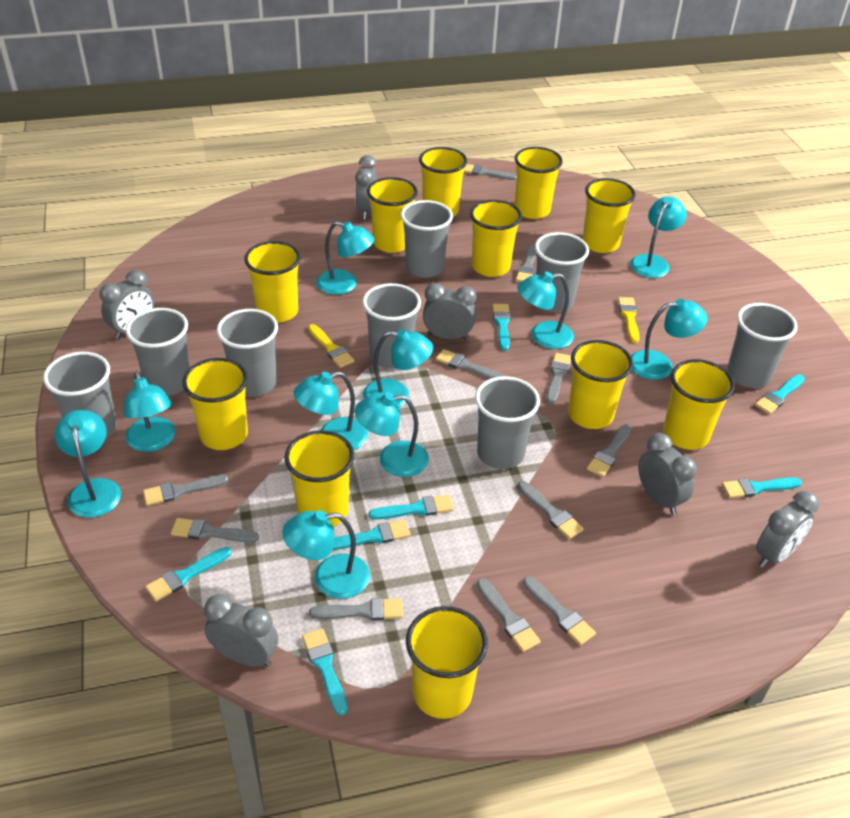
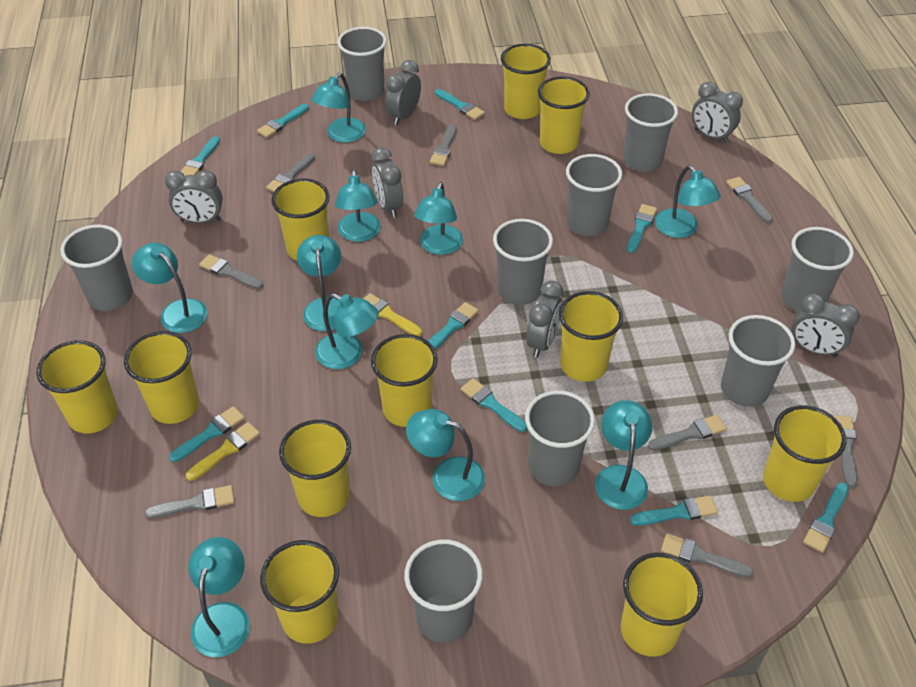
grey brush: 11 -> 8
grey cup: 8 -> 9
turquoise brush: 7 -> 9

